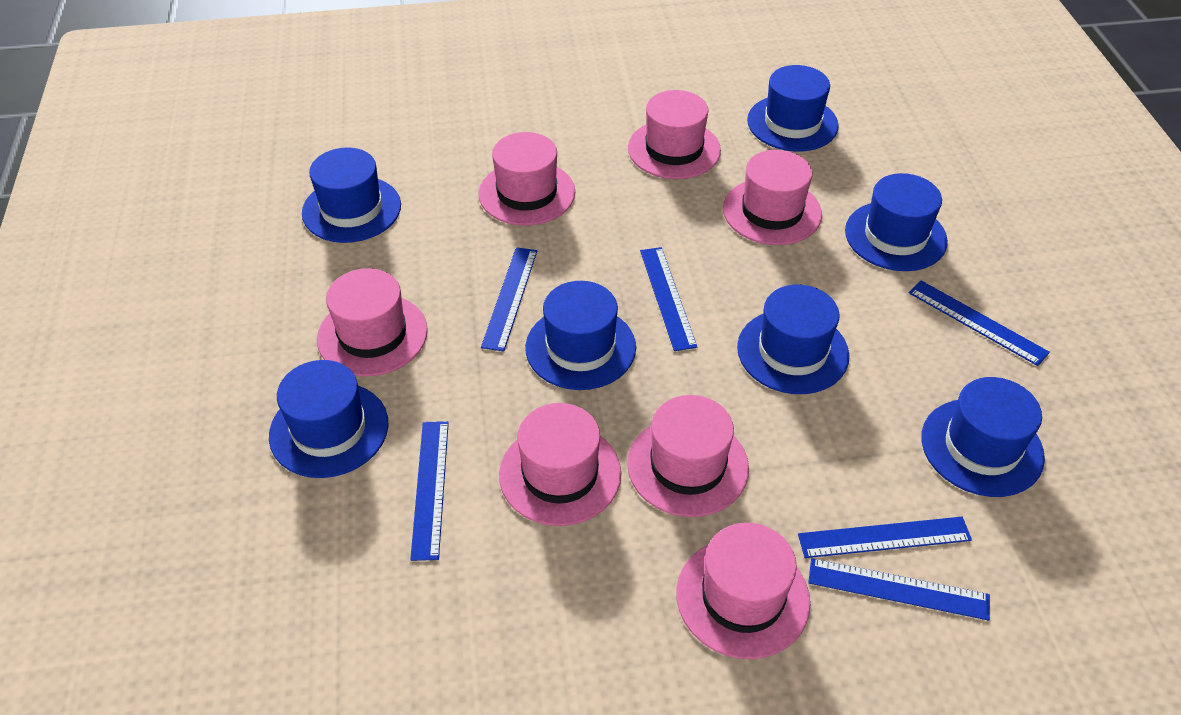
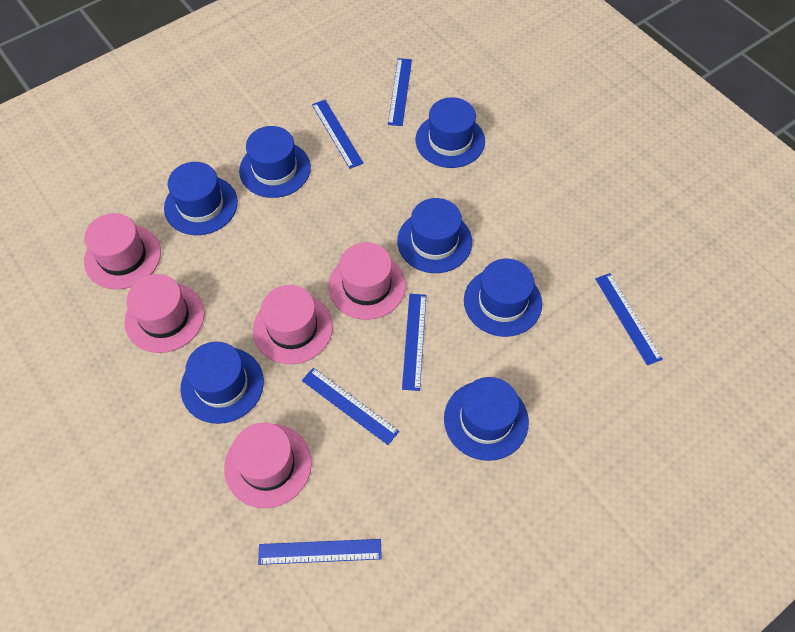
pink hat: 7 -> 5

